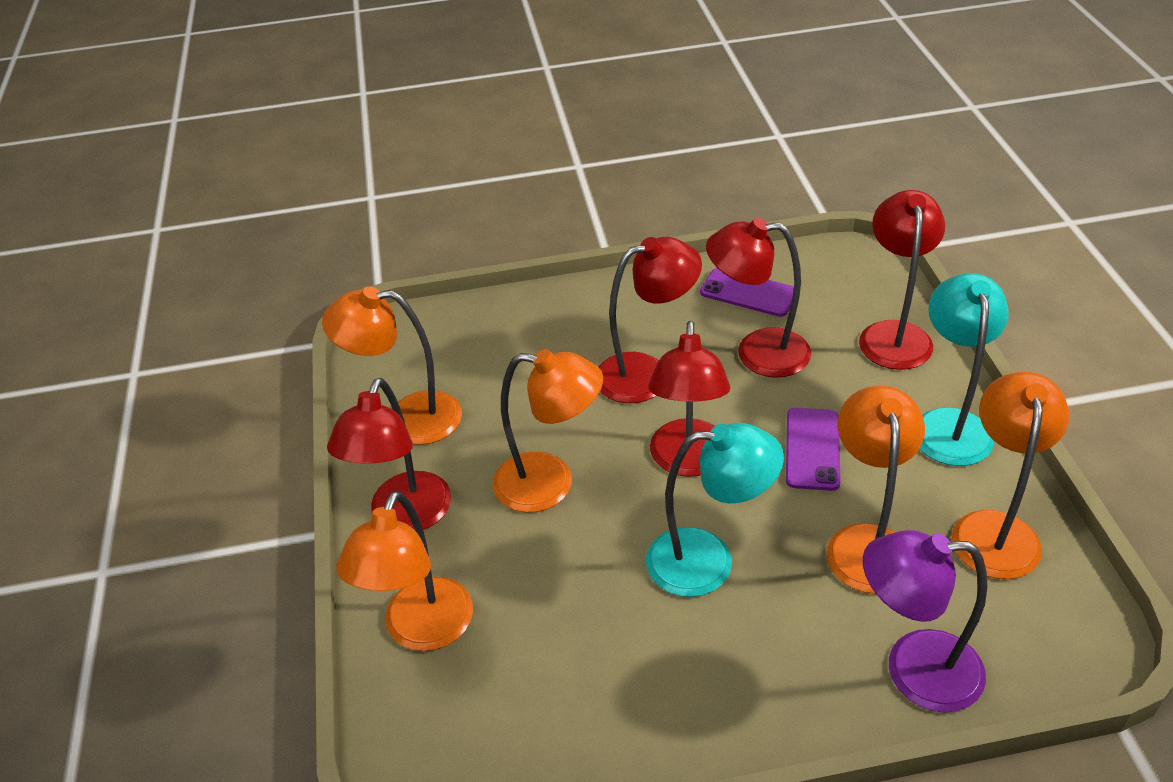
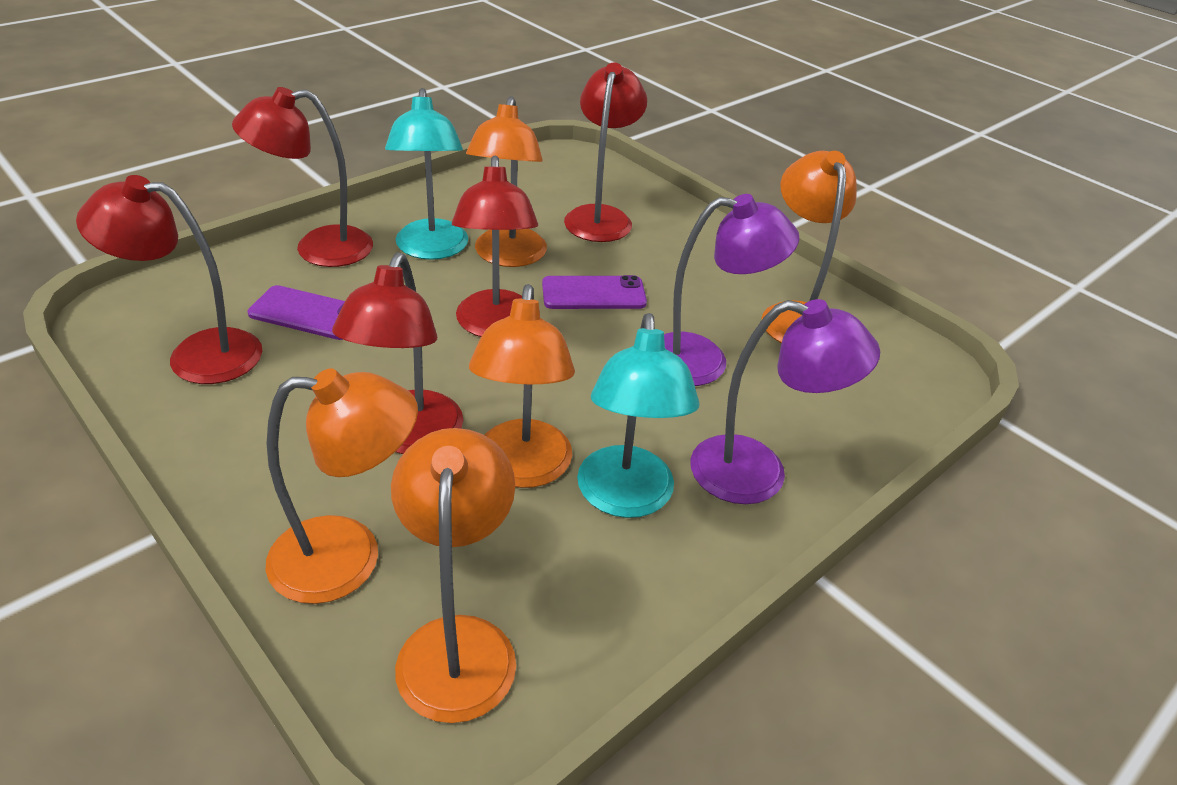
purple lamp: 1 -> 2

